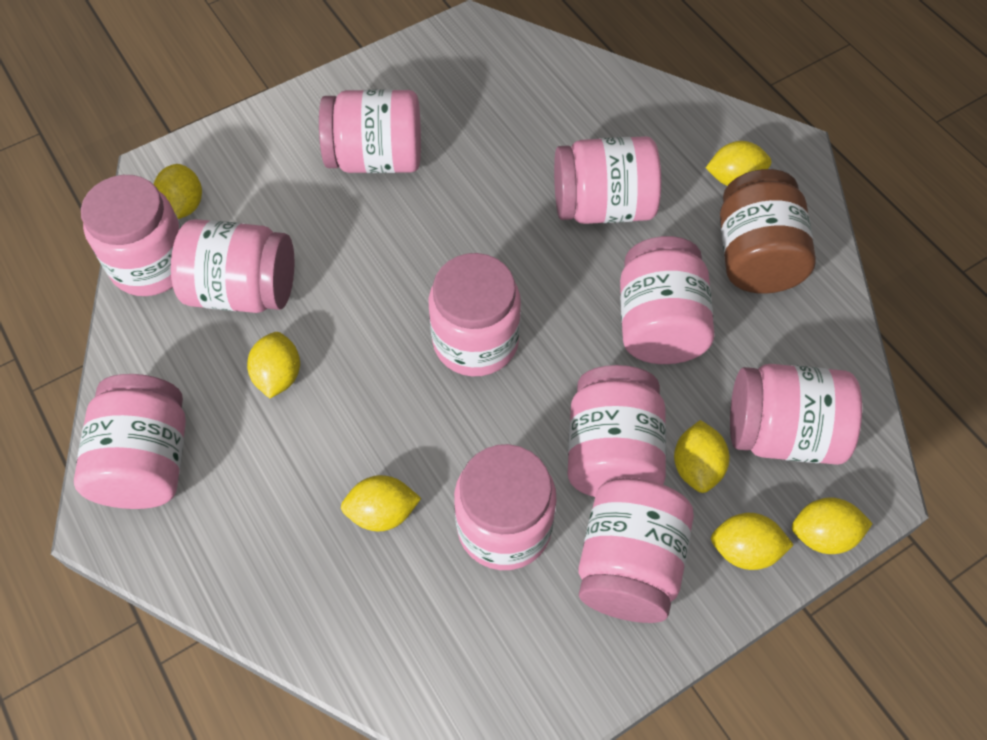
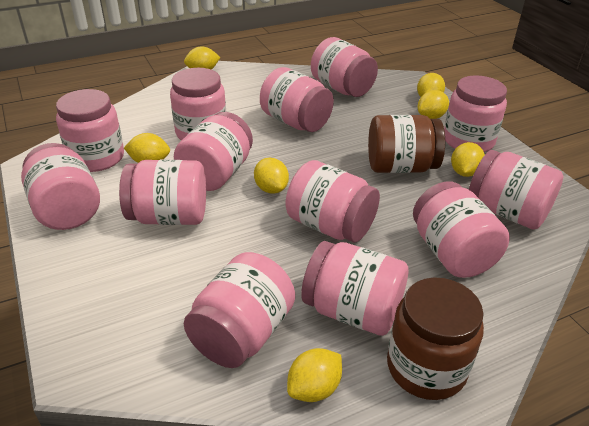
brown jar: 1 -> 2
pink jar: 11 -> 13

